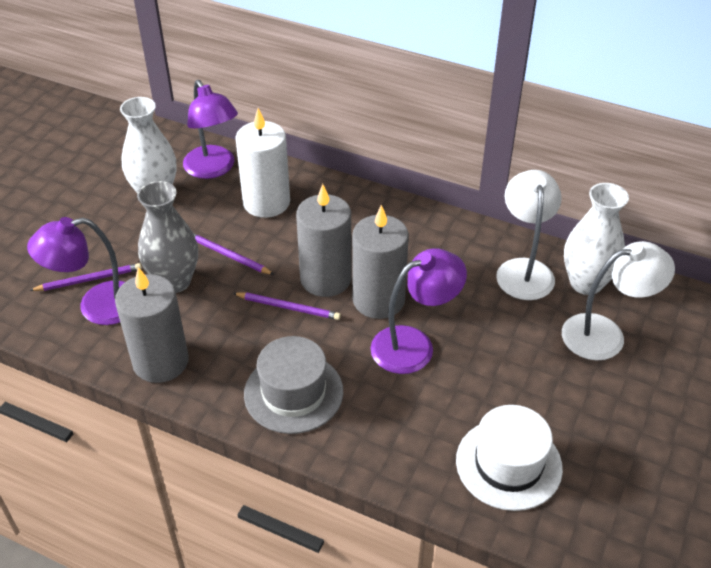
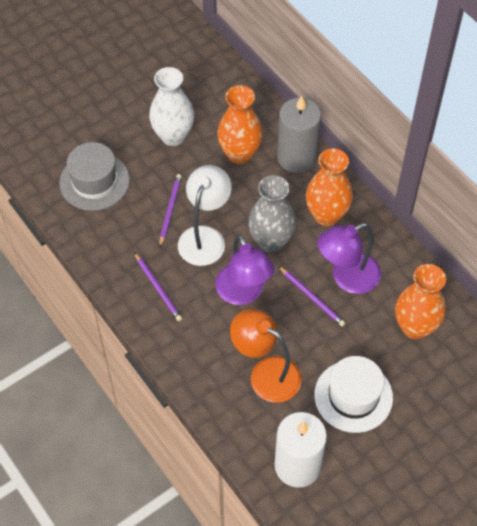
grey candle: 3 -> 1
orange lamp: 0 -> 1
orange vase: 0 -> 3
purple lamp: 3 -> 2
white lamp: 2 -> 1
white vase: 2 -> 1

